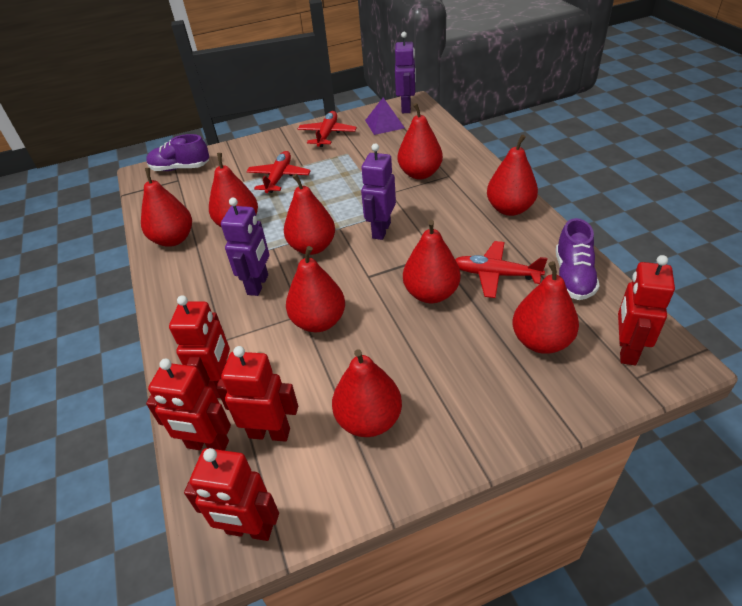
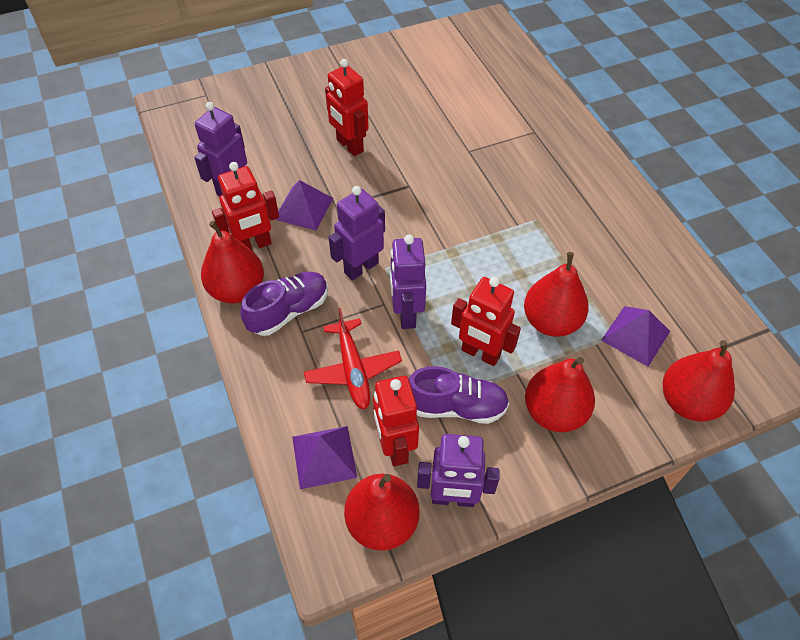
purple pyramid: 1 -> 3
purple robot: 3 -> 4
red pear: 9 -> 5
red plane: 3 -> 1
red robot: 5 -> 4

